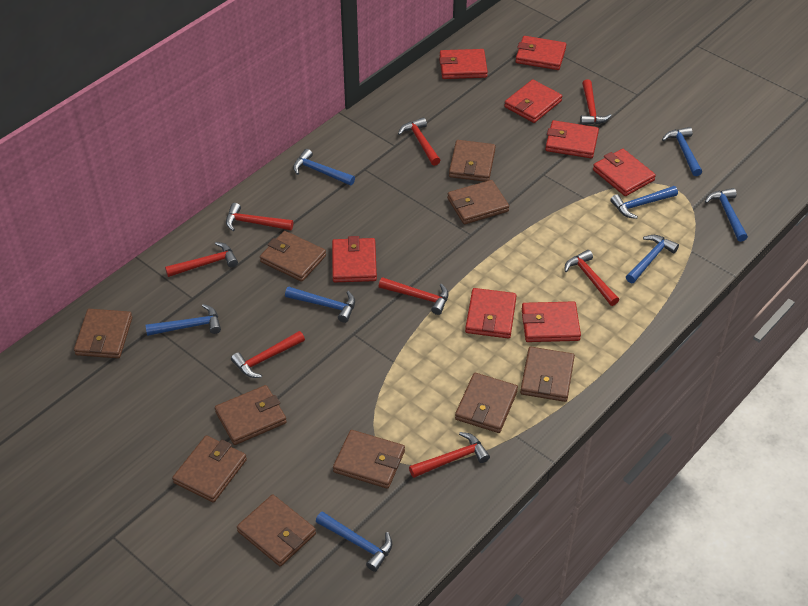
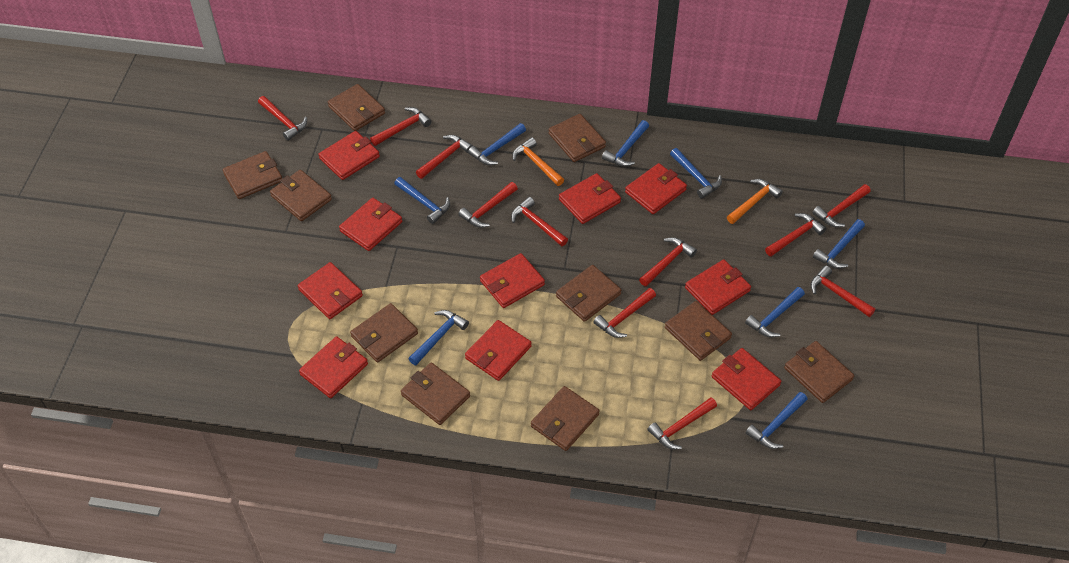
orange hammer: 0 -> 2
red hammer: 8 -> 11
red wallet: 8 -> 10

